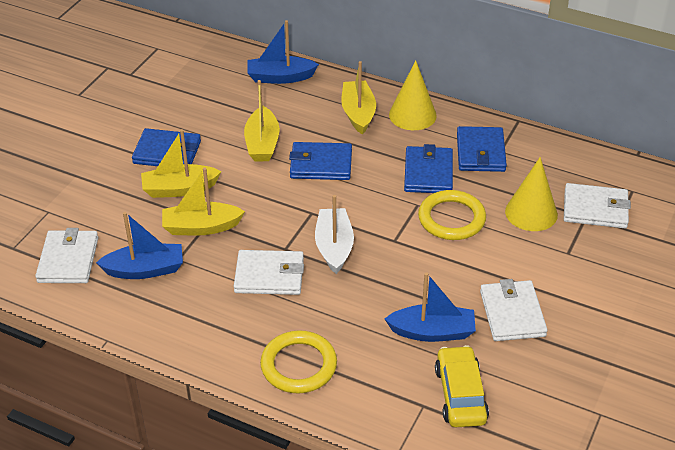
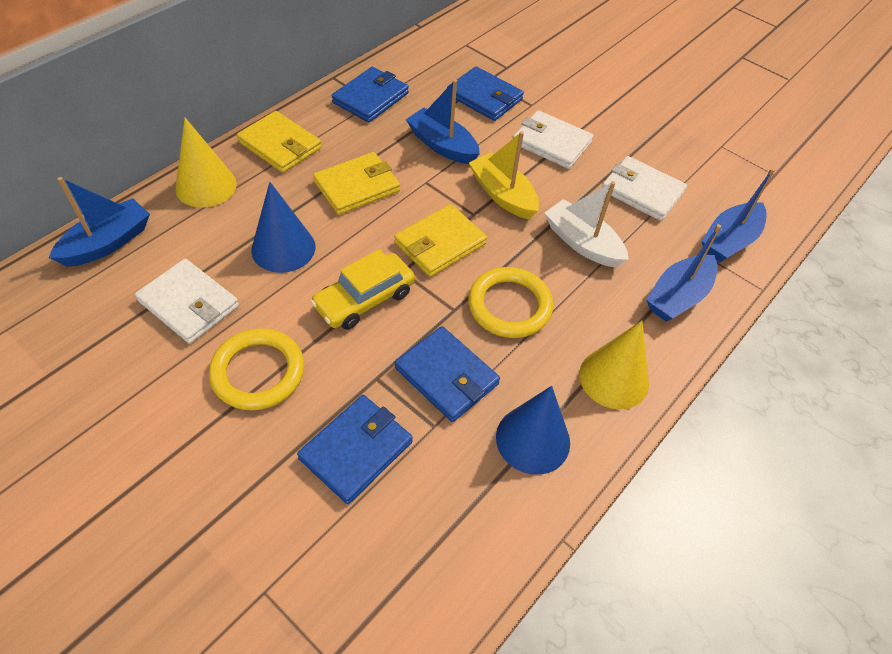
blue boat: 3 -> 4
blue cone: 0 -> 2
white wallet: 4 -> 3
yellow boat: 4 -> 1
yellow wallet: 0 -> 3

